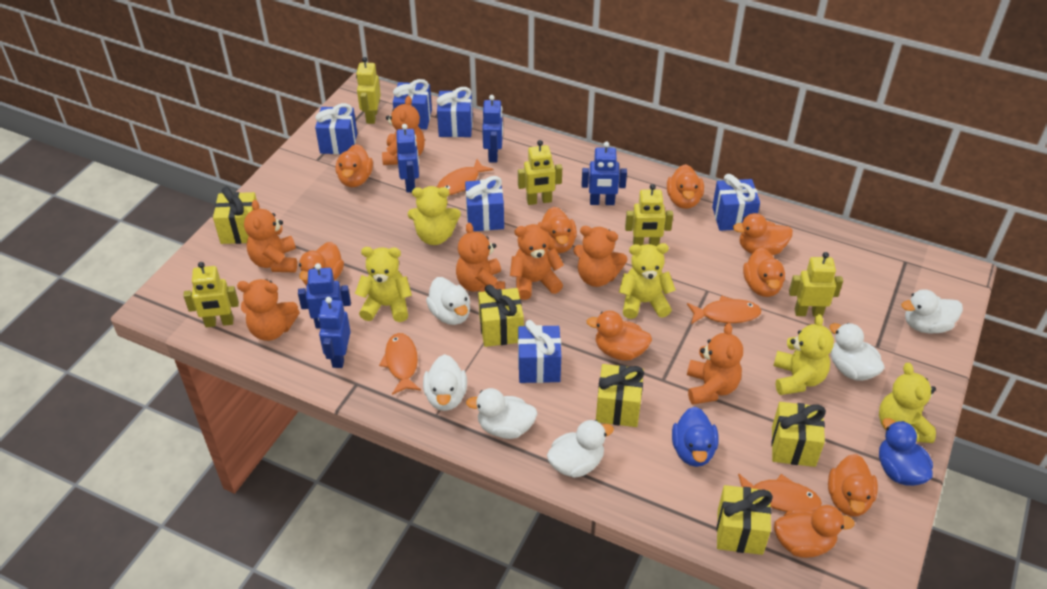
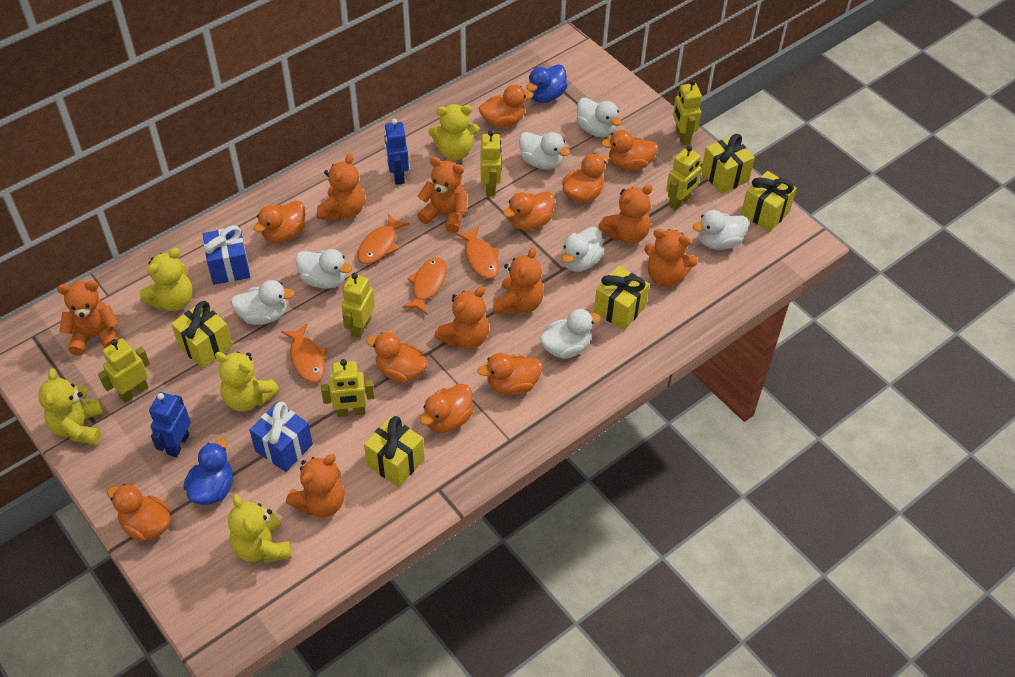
blue gift: 6 -> 2
blue robot: 5 -> 2
orange teddy bear: 7 -> 8
white duck: 6 -> 7
yellow robot: 5 -> 6

